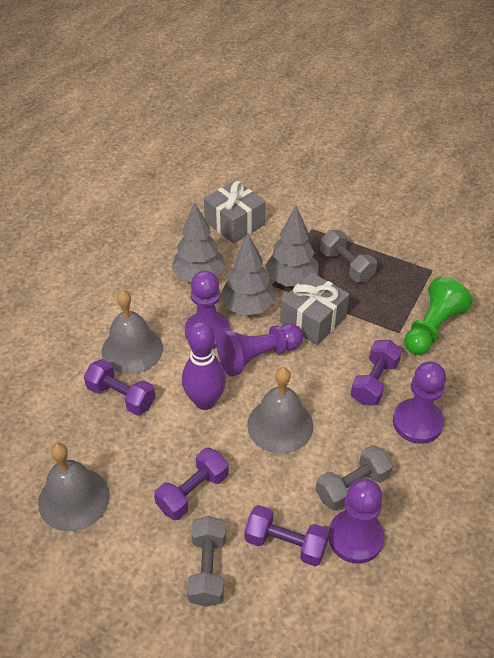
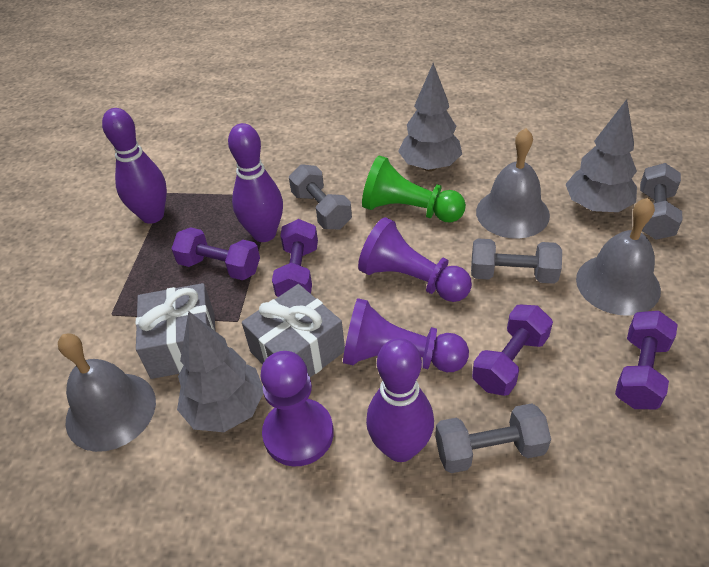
grey dumbbell: 3 -> 4
purple bowling pin: 1 -> 3
purple pawn: 4 -> 3

